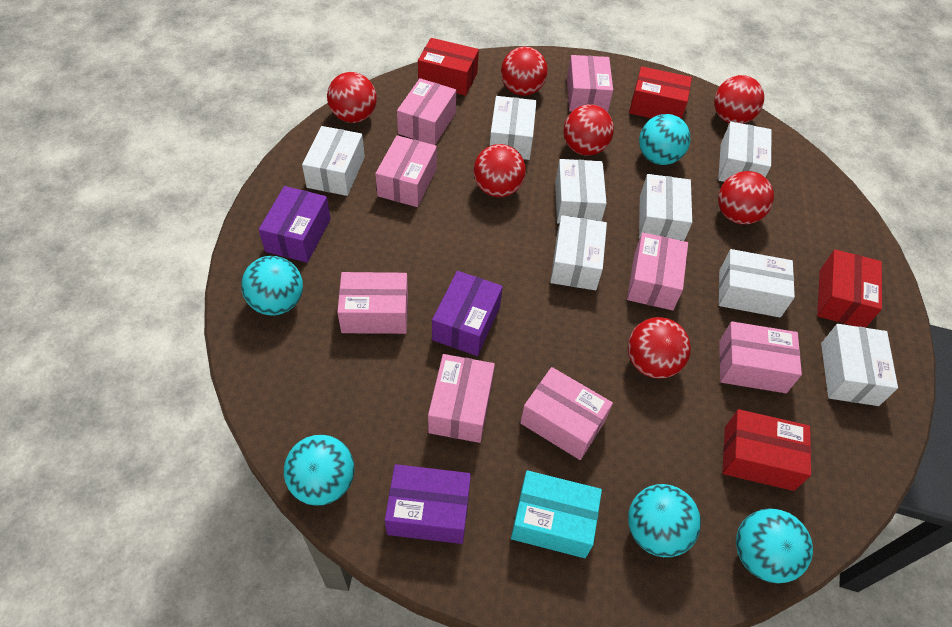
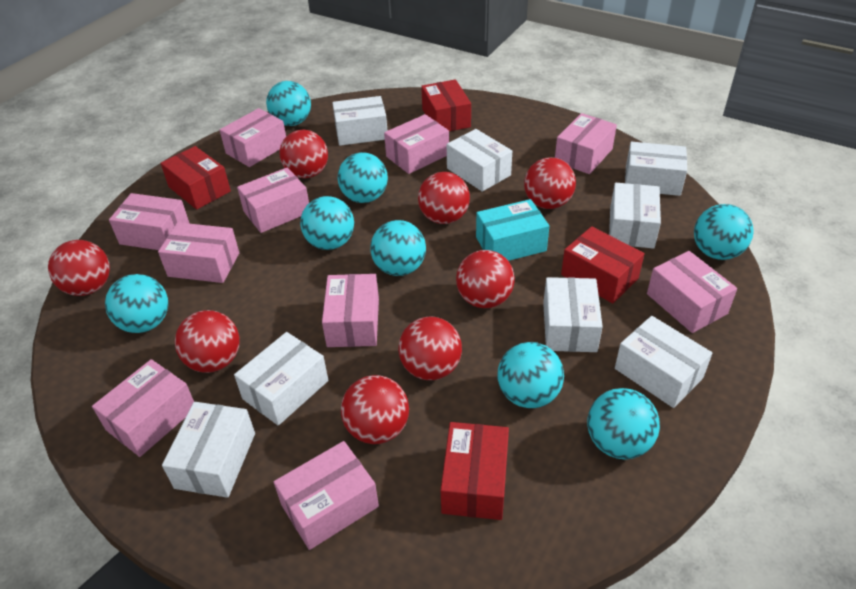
pink box: 8 -> 10
purple box: 3 -> 0
red ball: 7 -> 8
turquoise ball: 5 -> 8

